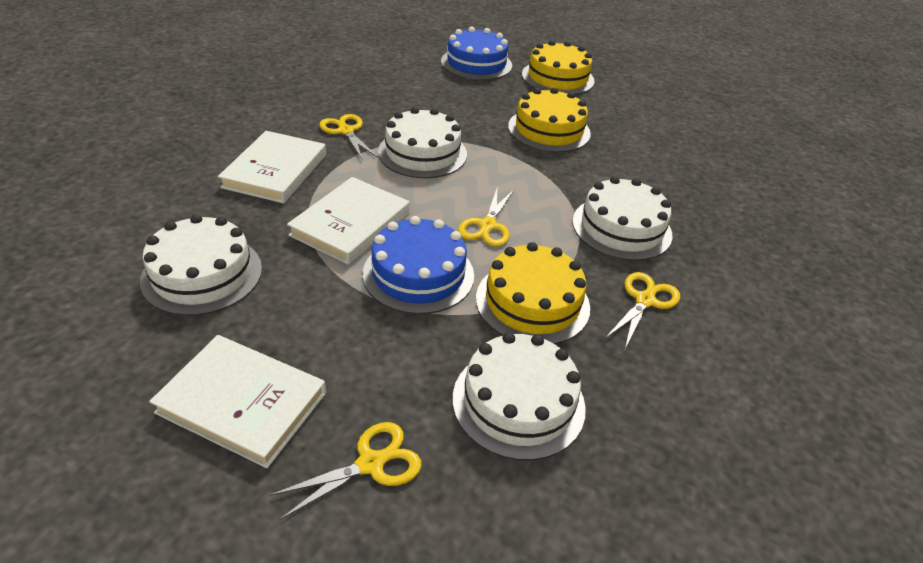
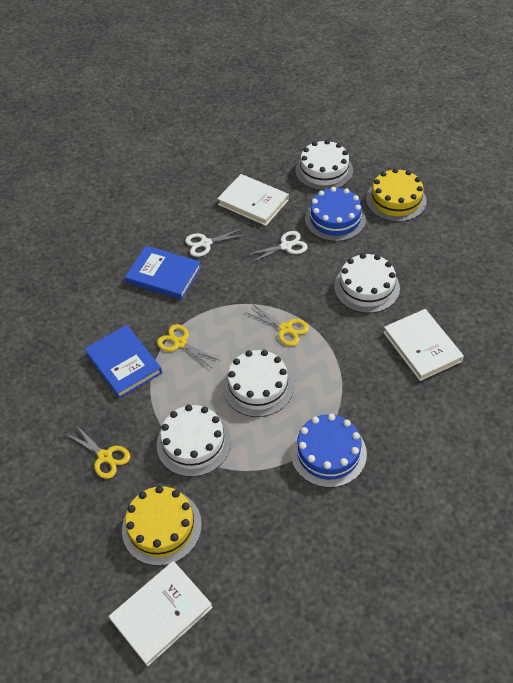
blue book: 0 -> 2
white scissors: 0 -> 2
yellow cake: 3 -> 2
yellow scissors: 4 -> 3

